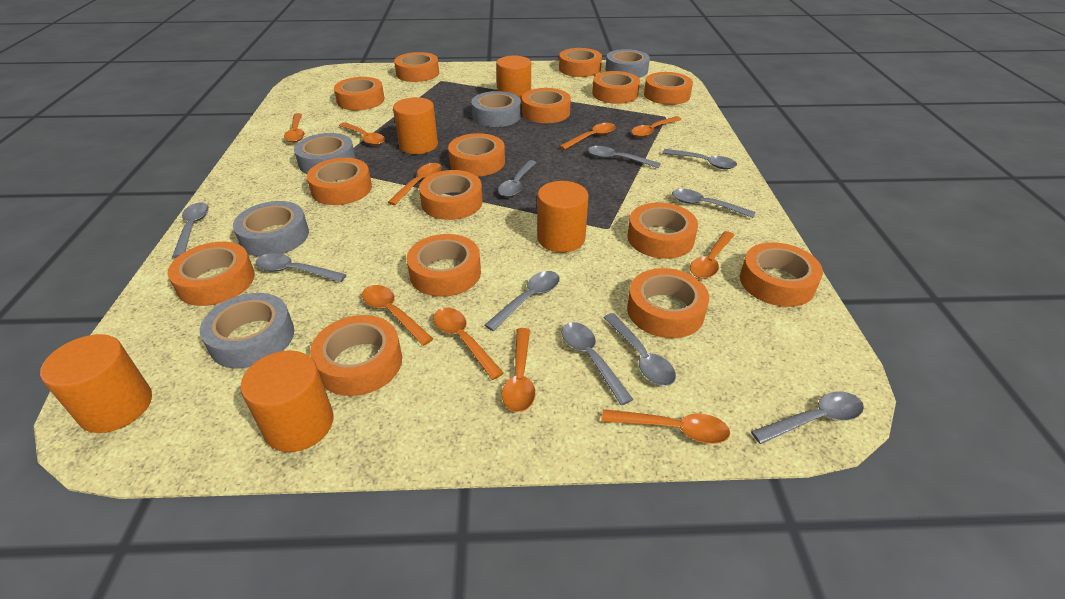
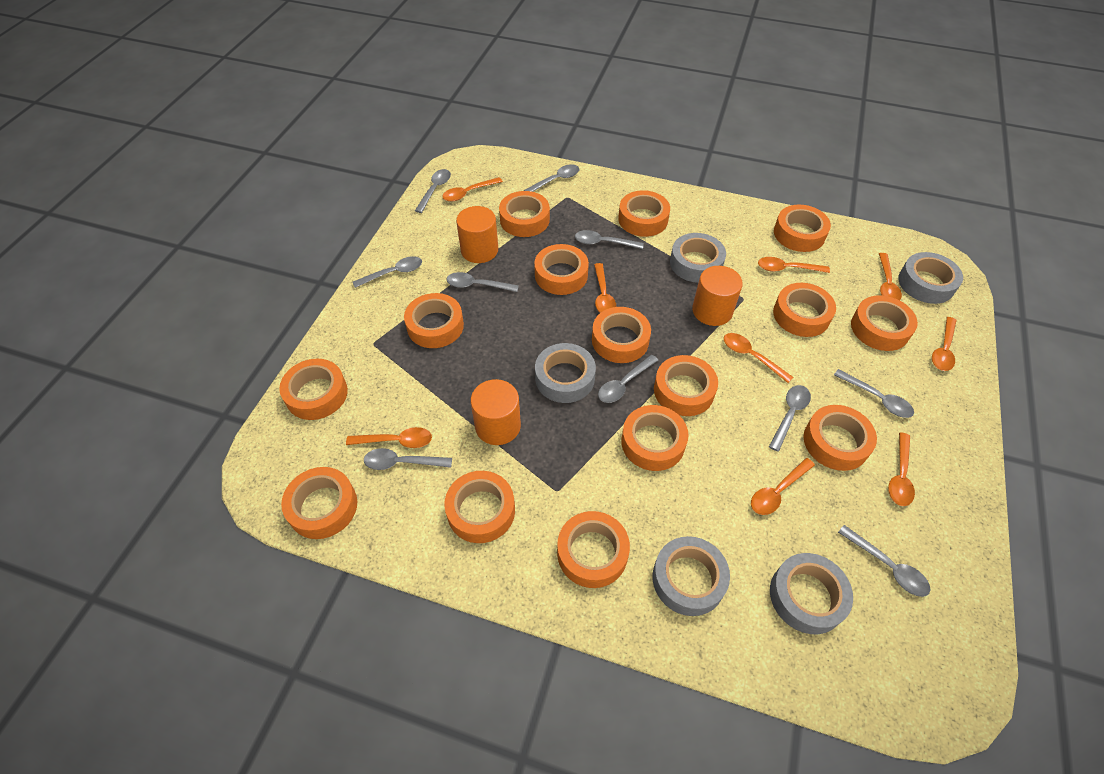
orange cylinder: 5 -> 3
orange spoon: 10 -> 9

